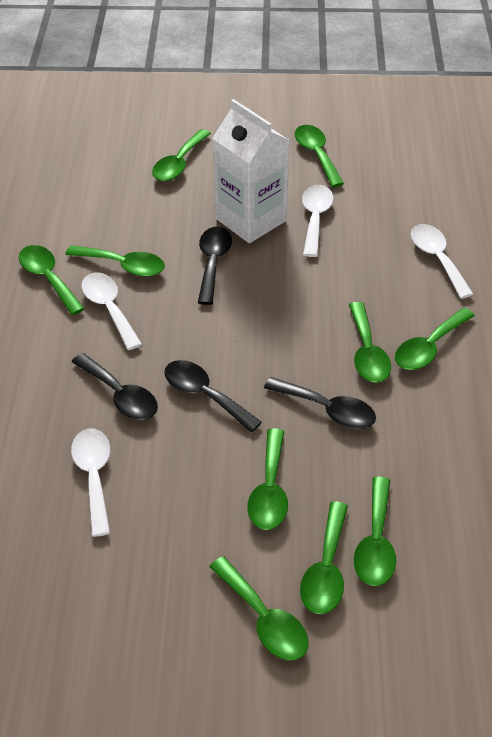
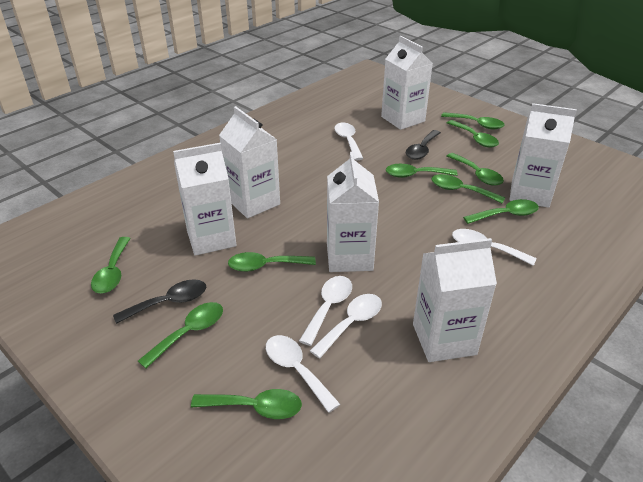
black spoon: 4 -> 2
white carton: 1 -> 6
white spoon: 4 -> 5

